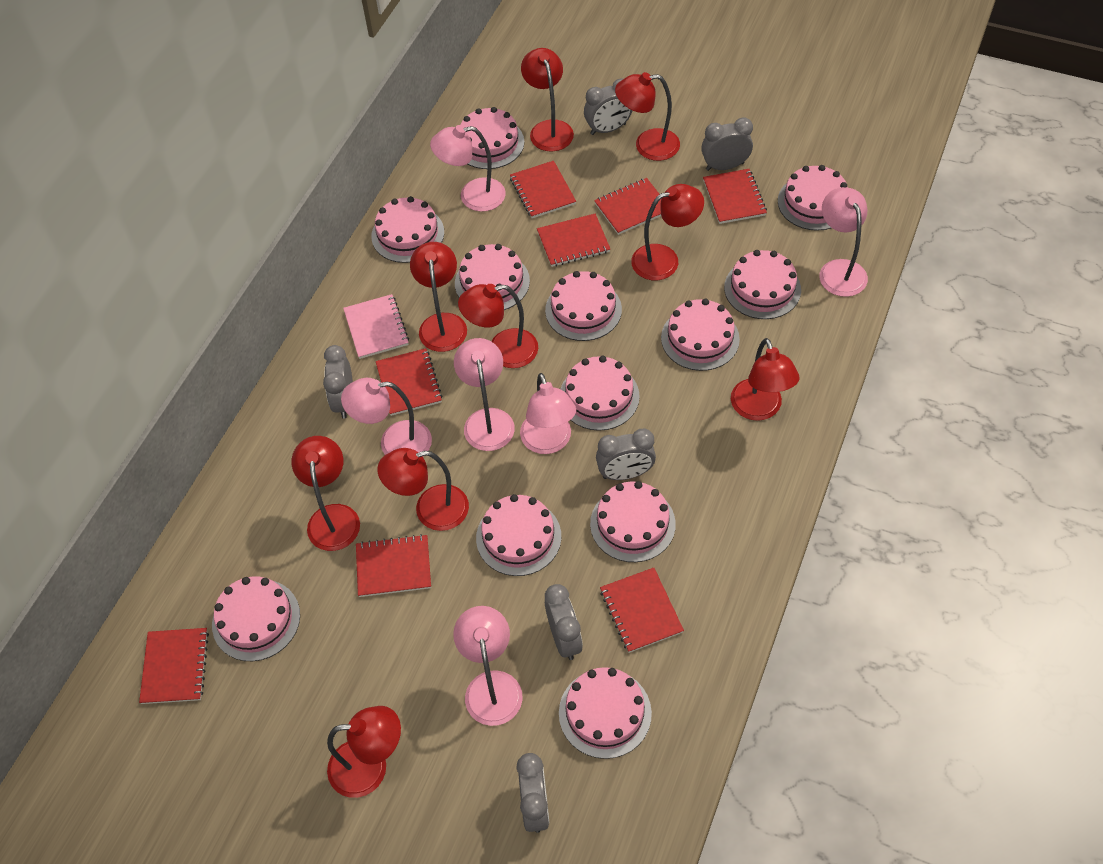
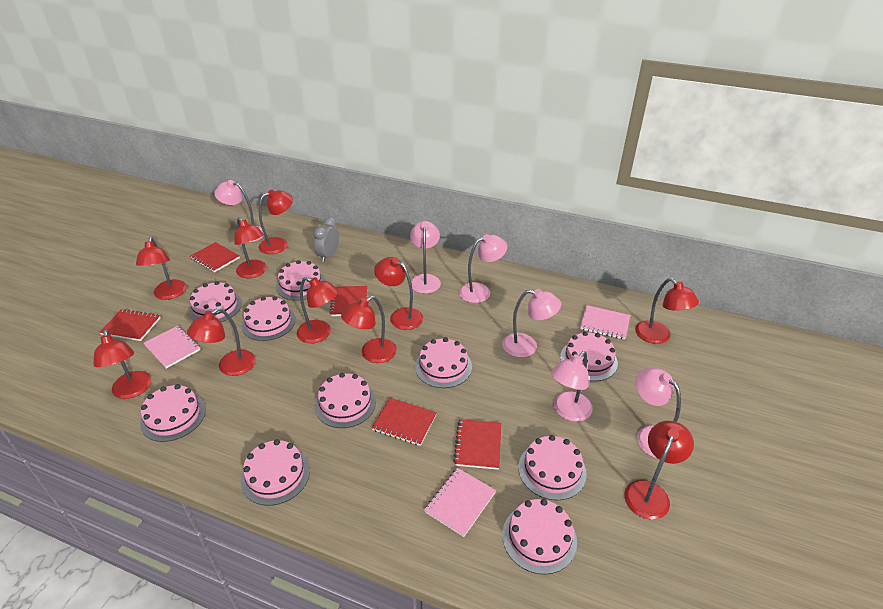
grey clock: 6 -> 1
pink cake: 12 -> 10
pink notebook: 1 -> 3
red lamp: 9 -> 10
red notebook: 8 -> 5

